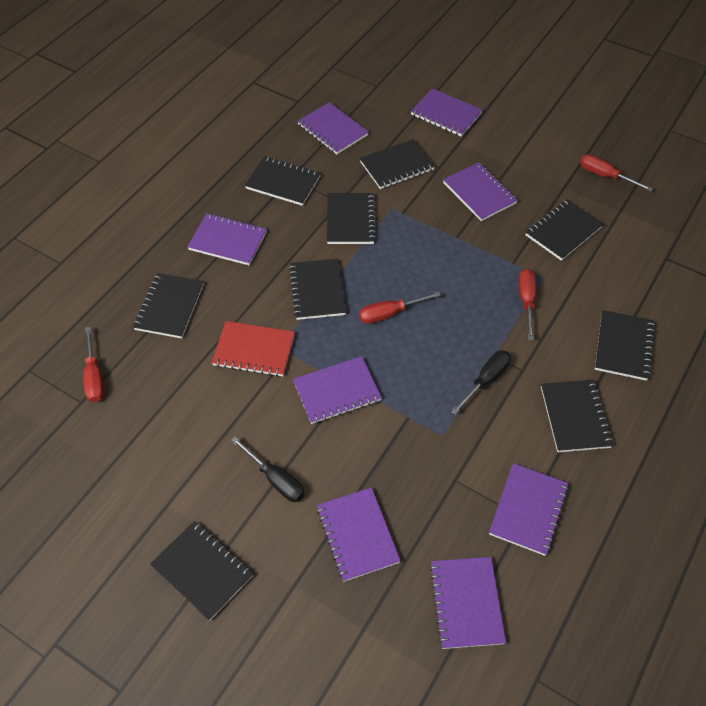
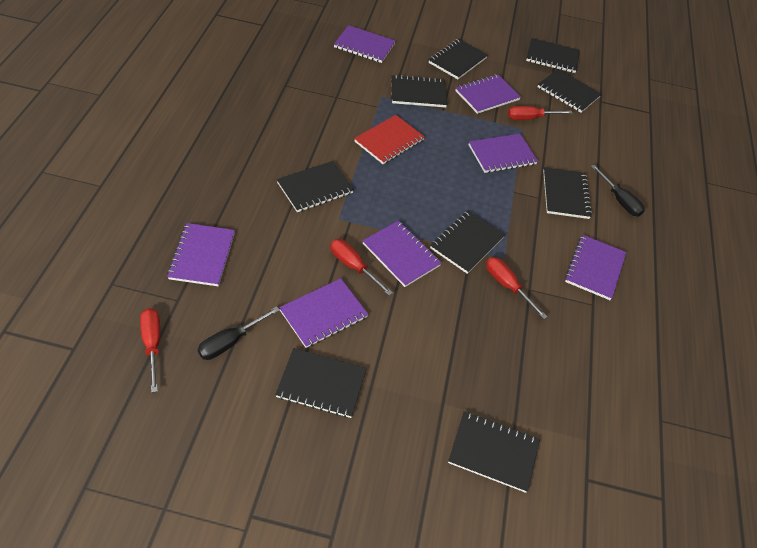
purple notebook: 8 -> 7

